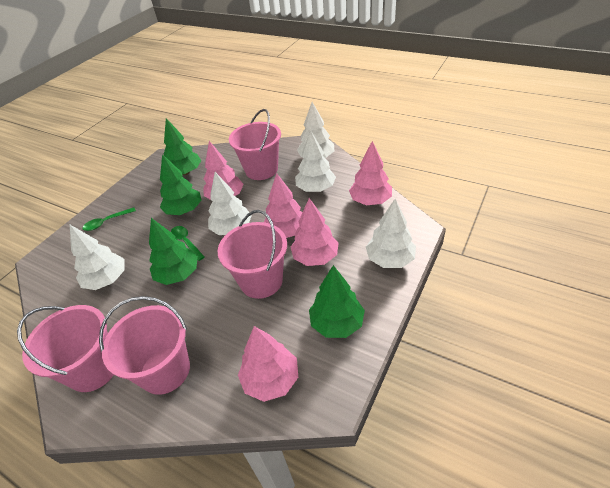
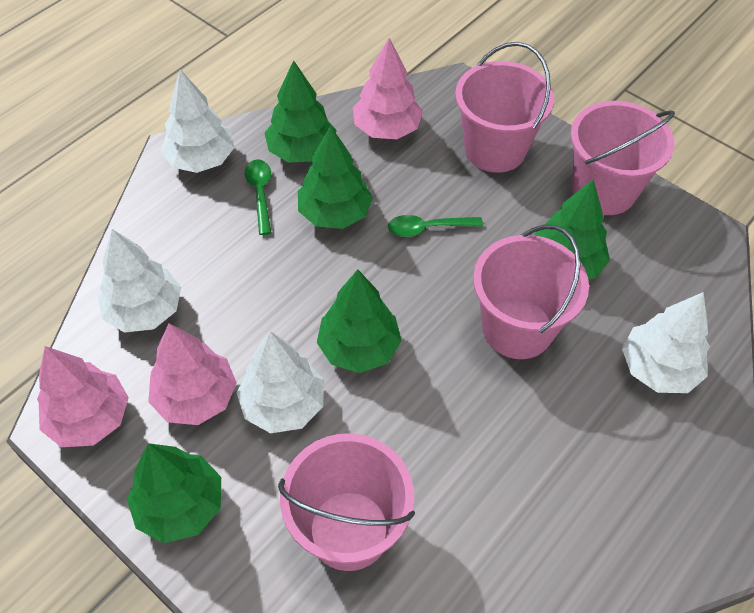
green tree: 4 -> 5
pink tree: 5 -> 3
white tree: 5 -> 4

